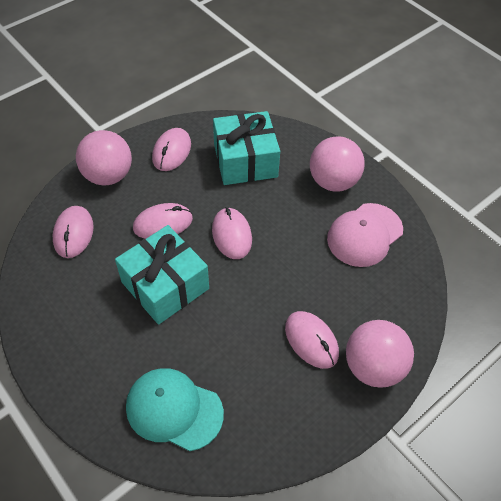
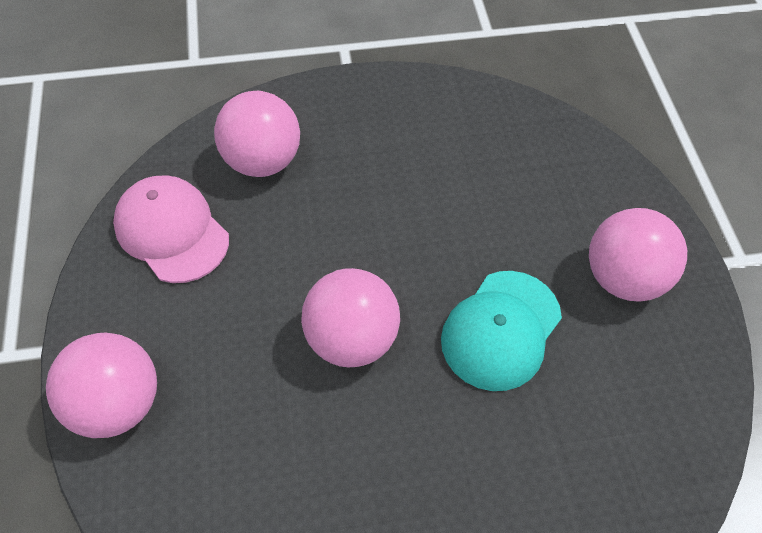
pink ball: 3 -> 4
pink mouse: 5 -> 0
turquoise gift: 2 -> 0

